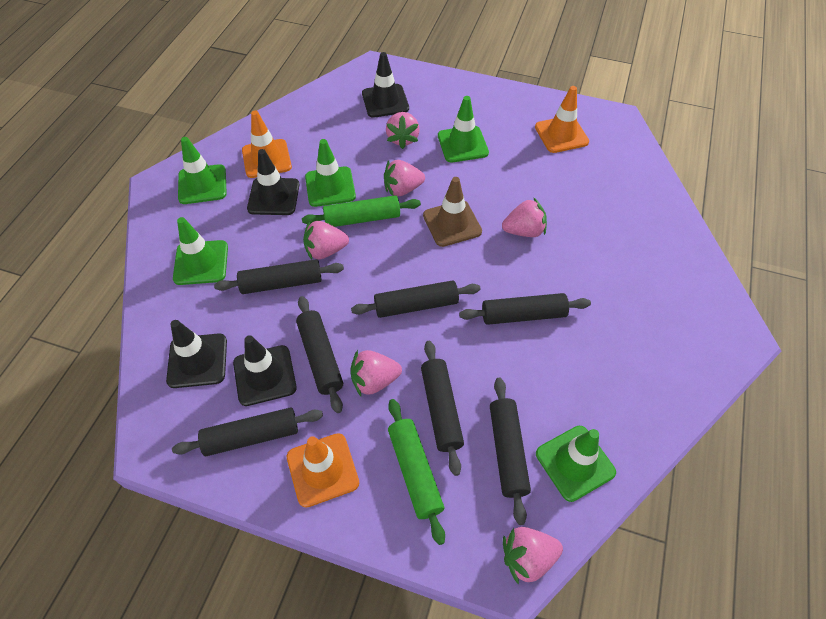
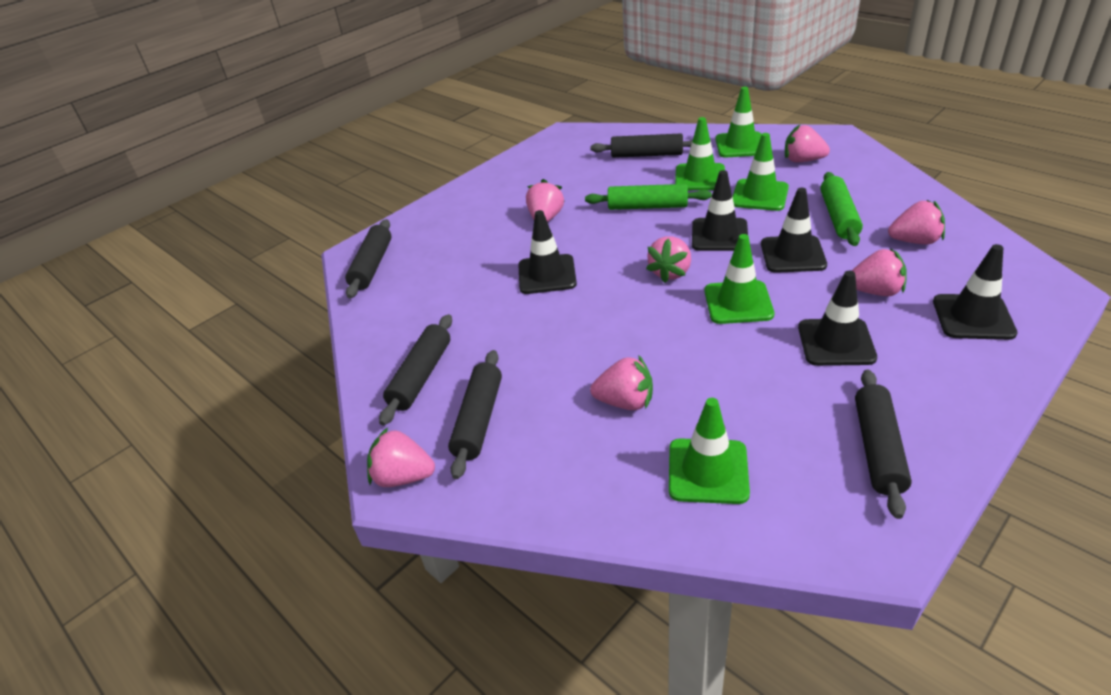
black rolling pin: 7 -> 5
black traffic cone: 4 -> 5
brown traffic cone: 1 -> 0
orange traffic cone: 3 -> 0
pink strawberry: 6 -> 7

